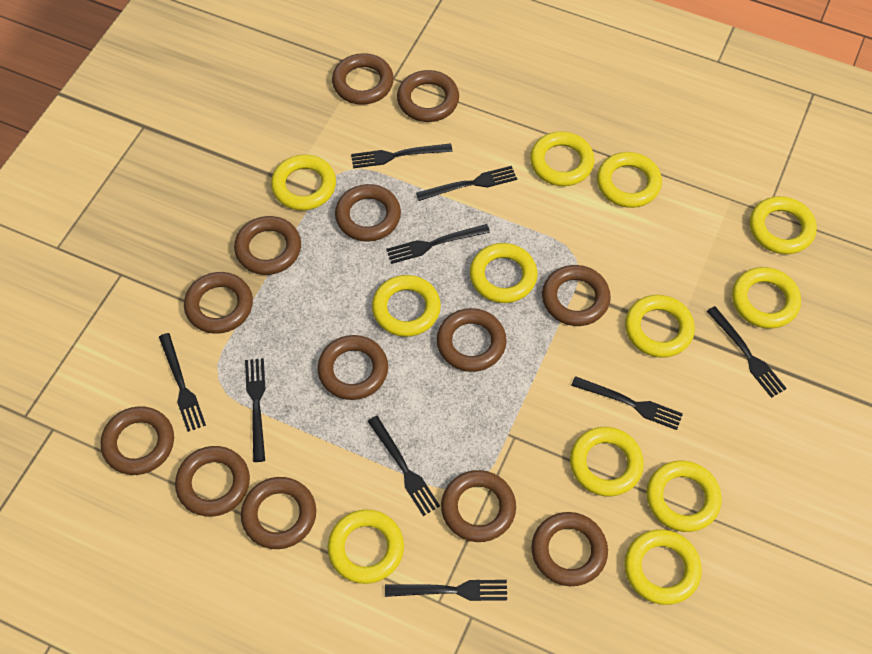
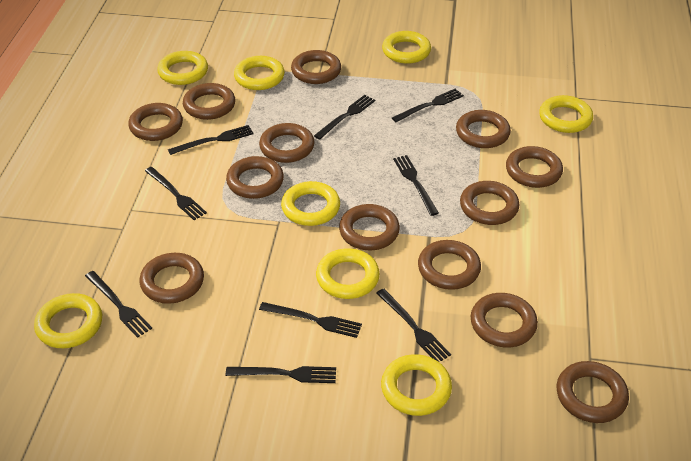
yellow ring: 12 -> 8

